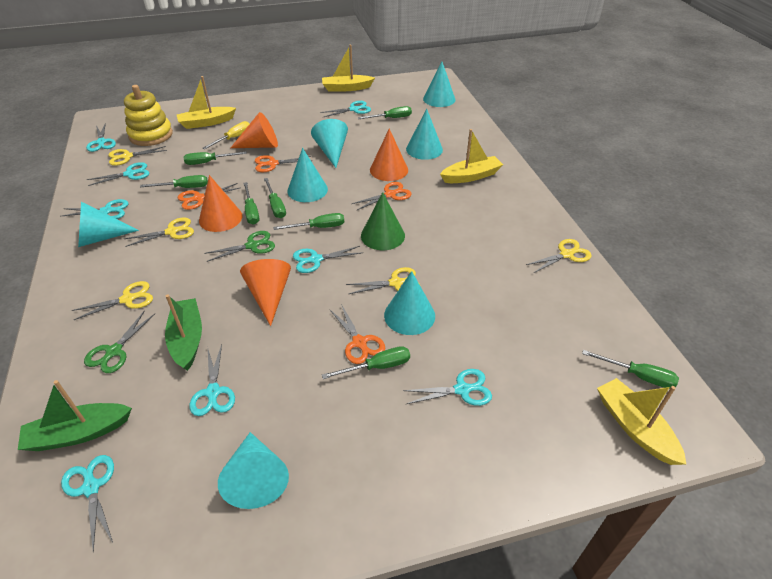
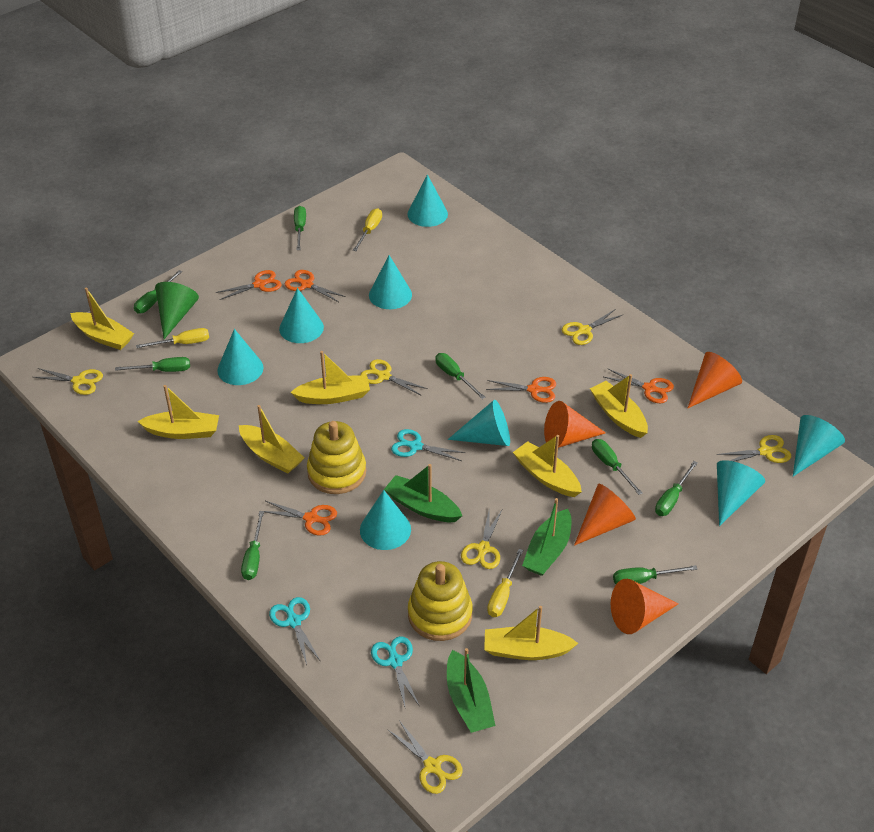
green boat: 2 -> 3
green scissors: 2 -> 0
orange scissors: 4 -> 5
turquoise cone: 7 -> 8
turquoise scissors: 8 -> 3
yellow boat: 4 -> 7
yellow scissors: 5 -> 6
yellow screwdriver: 1 -> 3
yellow stacking toy: 1 -> 2

